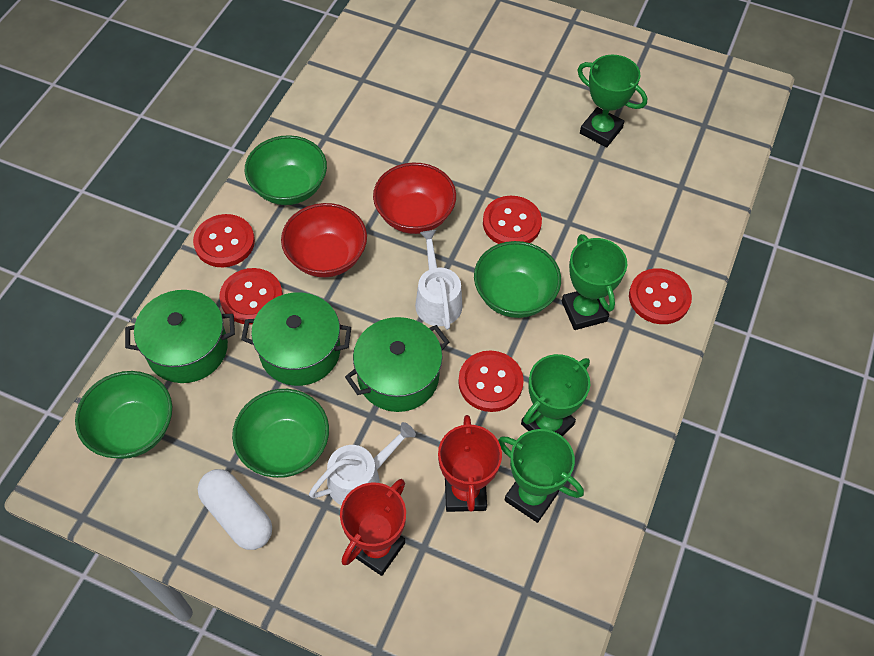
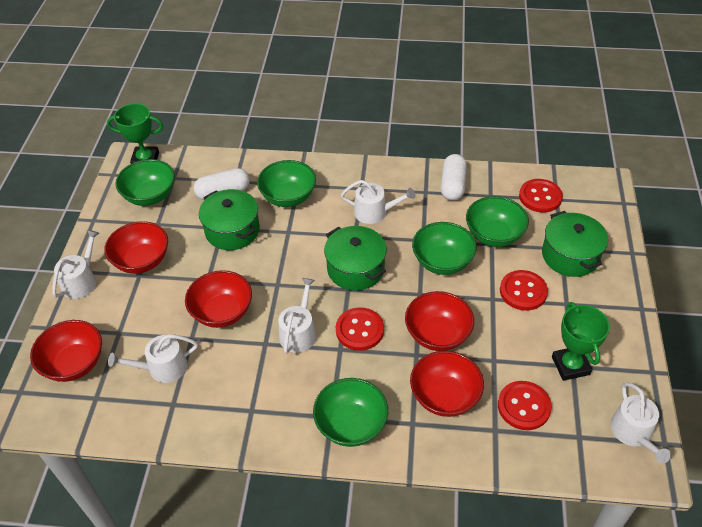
green bowl: 4 -> 5
green trophy: 4 -> 2
red bowl: 2 -> 5
red button: 5 -> 4
red trophy: 2 -> 0
white capsule: 1 -> 2
white watering can: 2 -> 5

